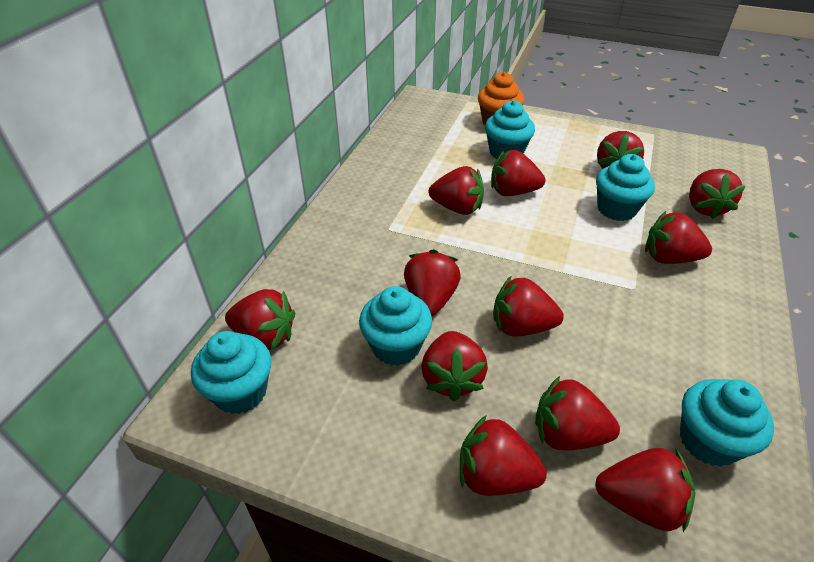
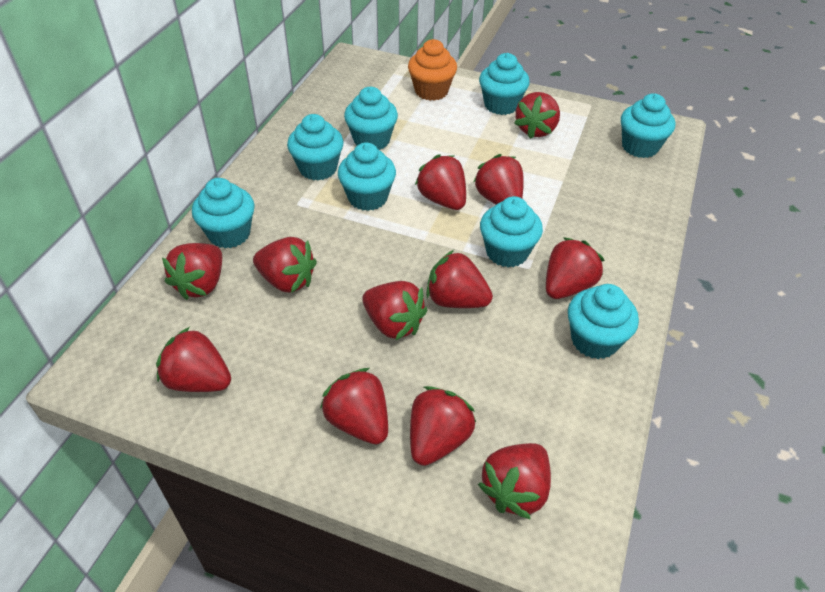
turquoise cupcake: 5 -> 8

